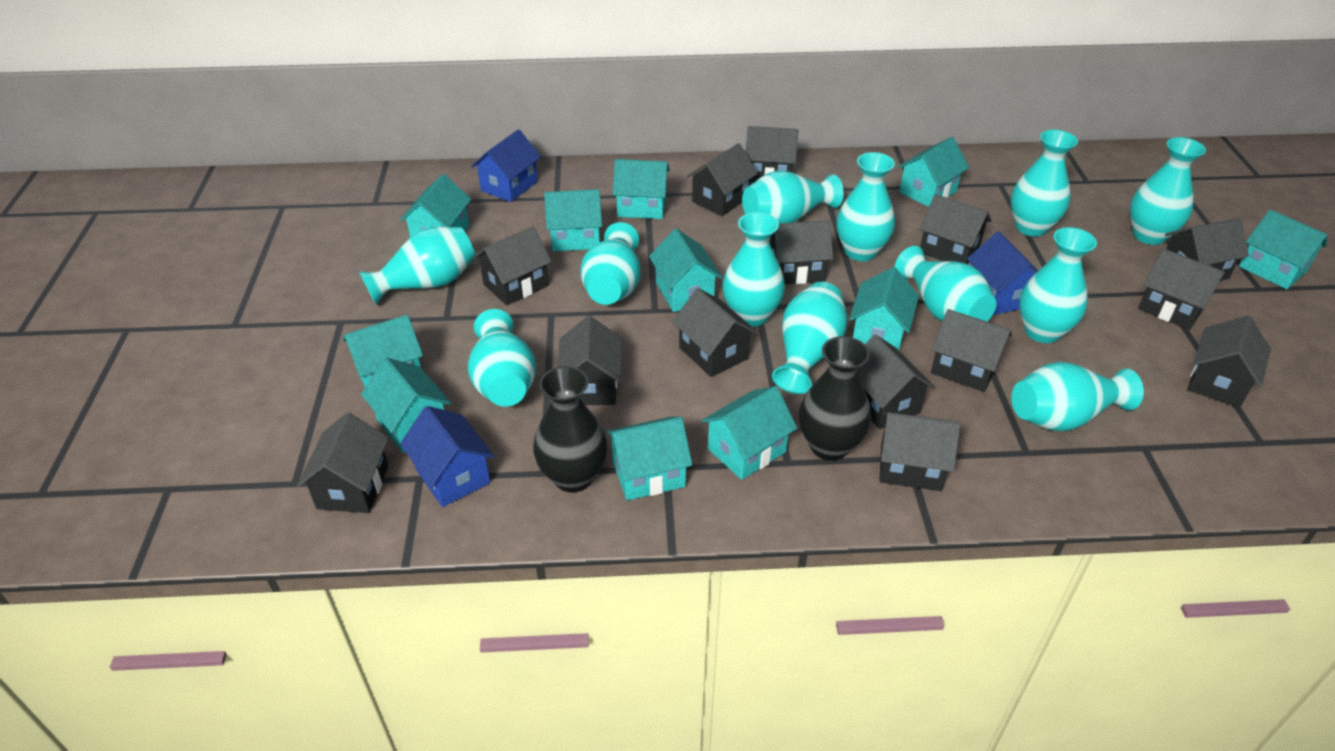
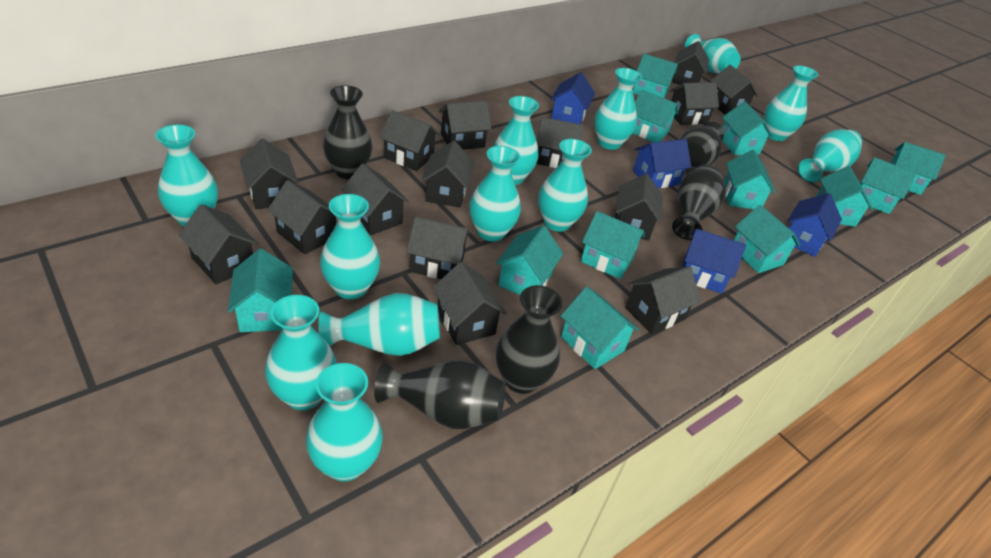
black house: 14 -> 15
black vase: 2 -> 5
blue house: 3 -> 4
turquoise house: 11 -> 12

